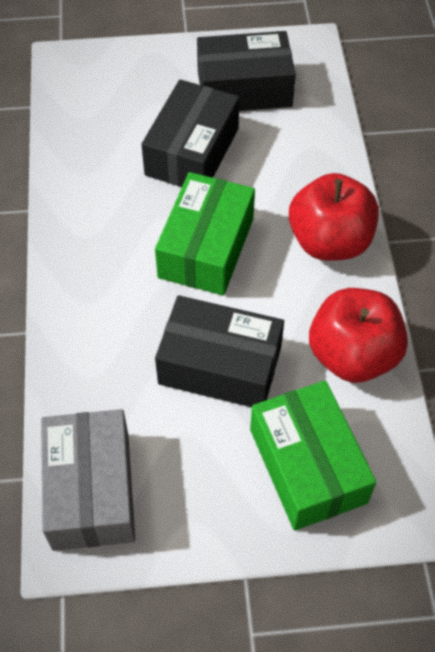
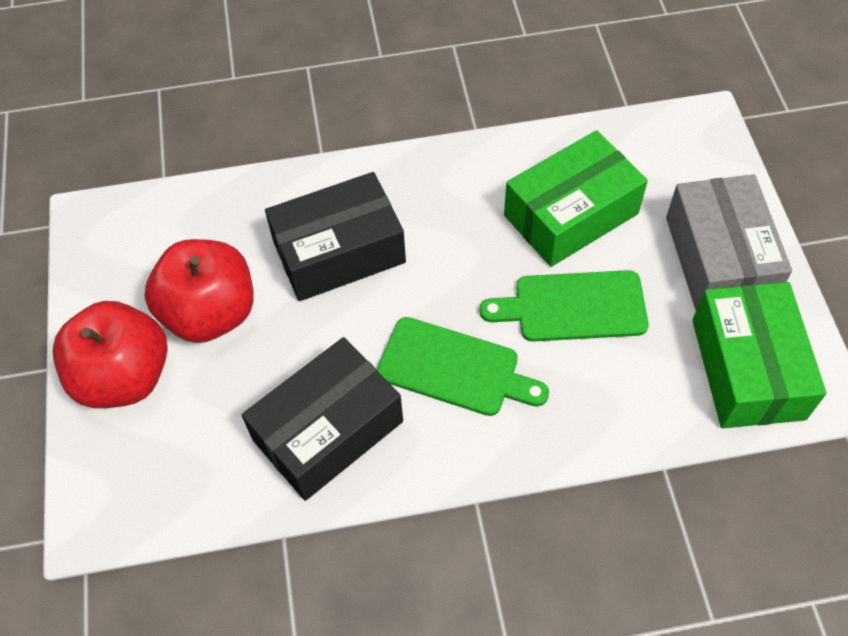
black box: 3 -> 2
green cutting board: 0 -> 2

